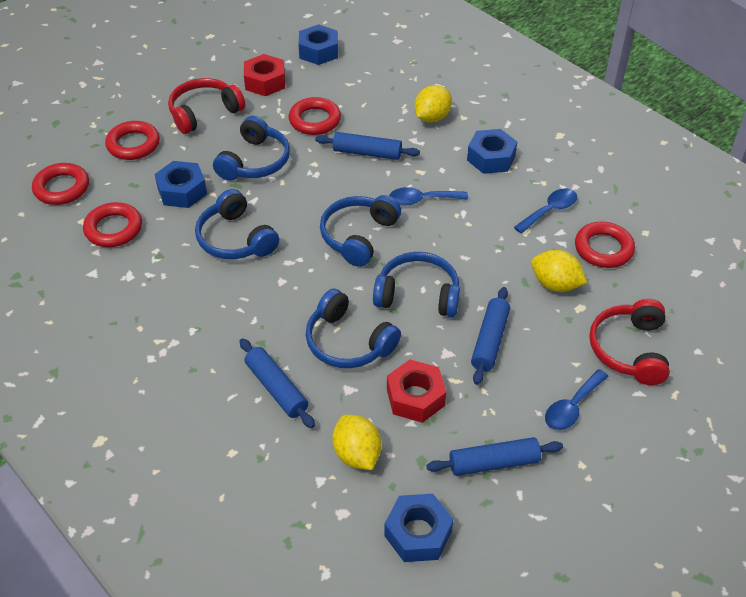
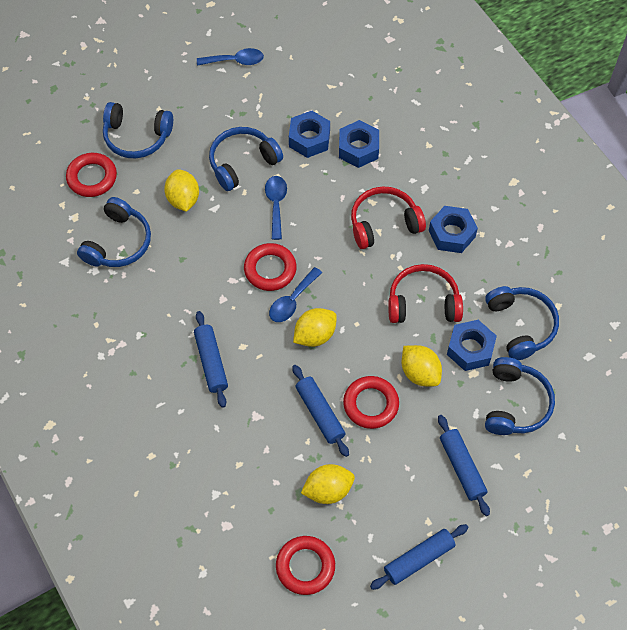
red nut: 2 -> 0
red ring: 5 -> 4
yellow lemon: 3 -> 4

